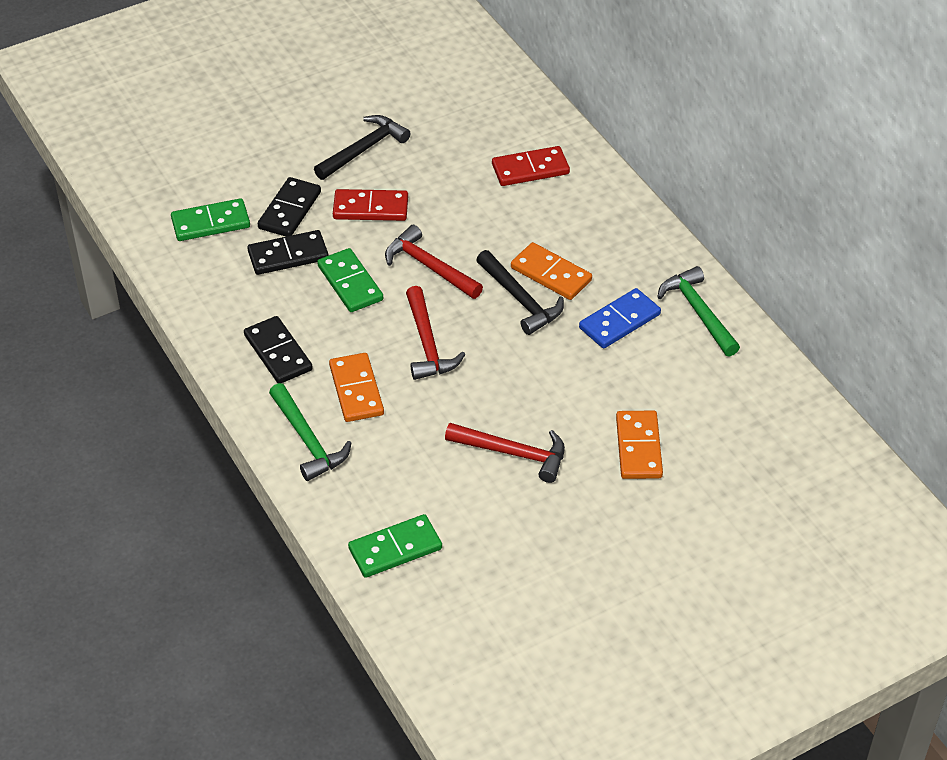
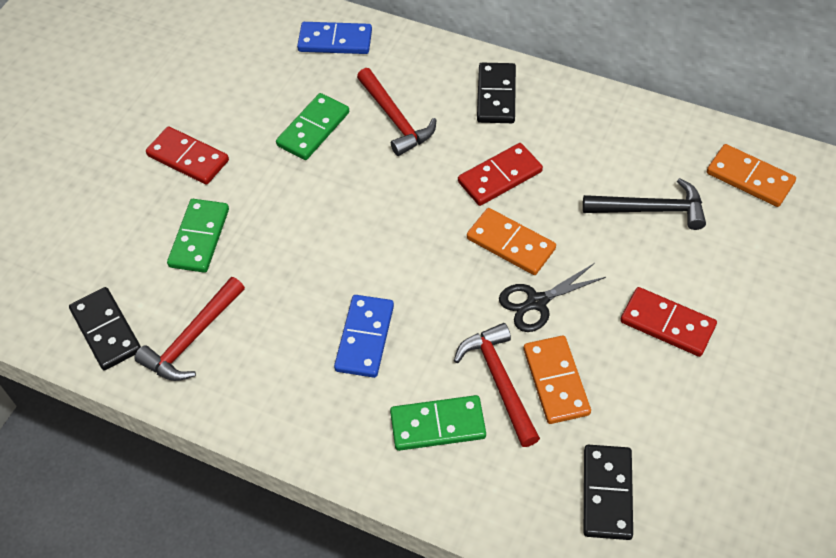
black hammer: 2 -> 1
black scissors: 0 -> 1
blue domino: 1 -> 2
green hammer: 2 -> 0
red domino: 2 -> 3

